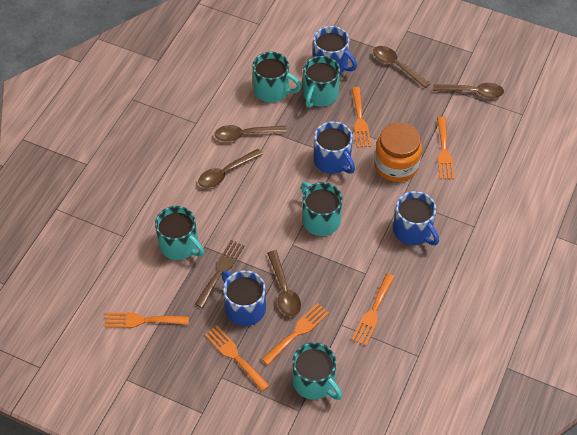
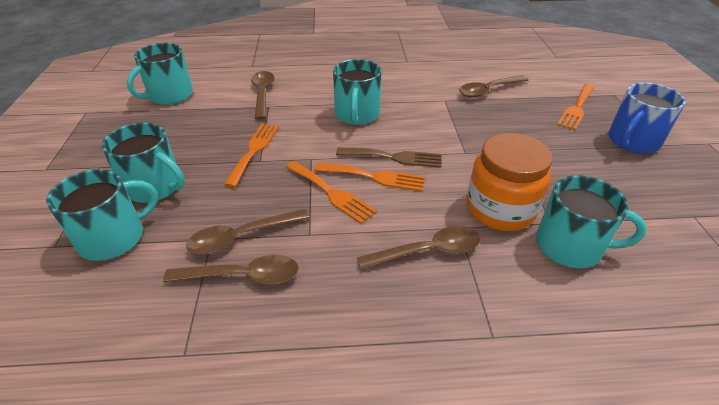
blue mug: 4 -> 1
orange fork: 6 -> 4

